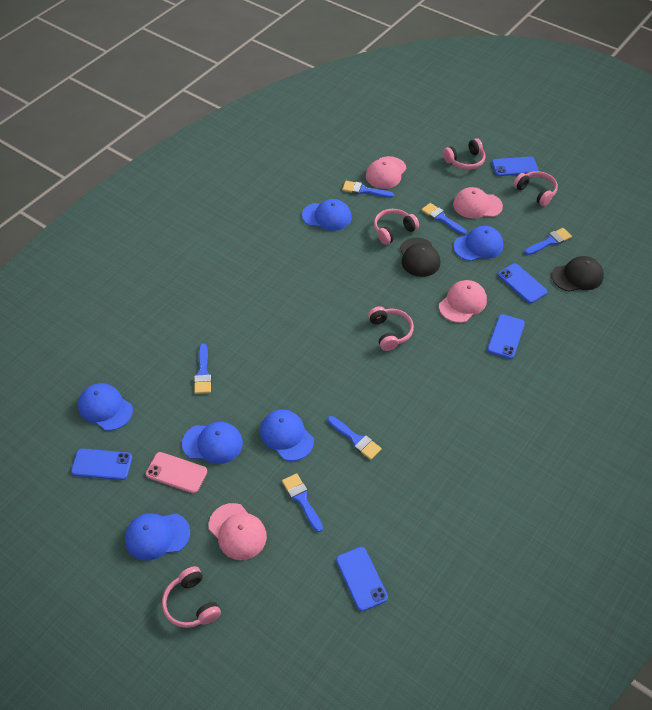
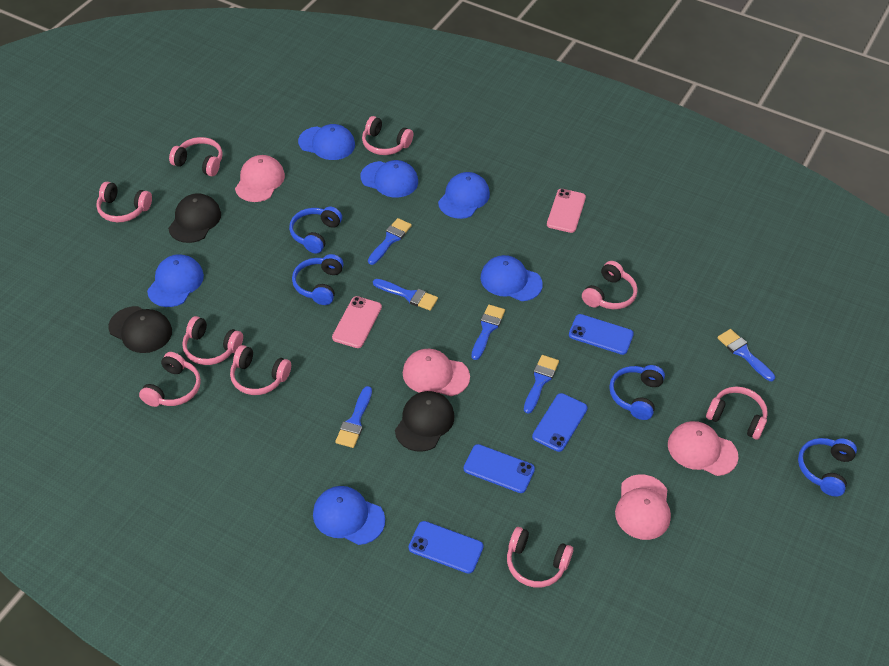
black cap: 2 -> 3
blue headphones: 0 -> 4
blue phone: 5 -> 4
pink headphones: 5 -> 9
pink phone: 1 -> 2

